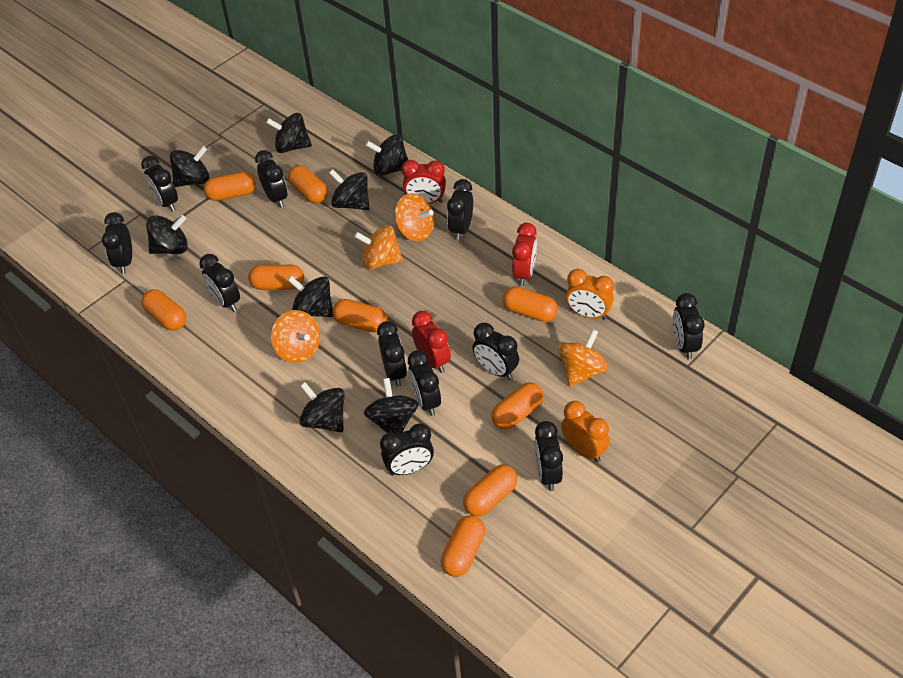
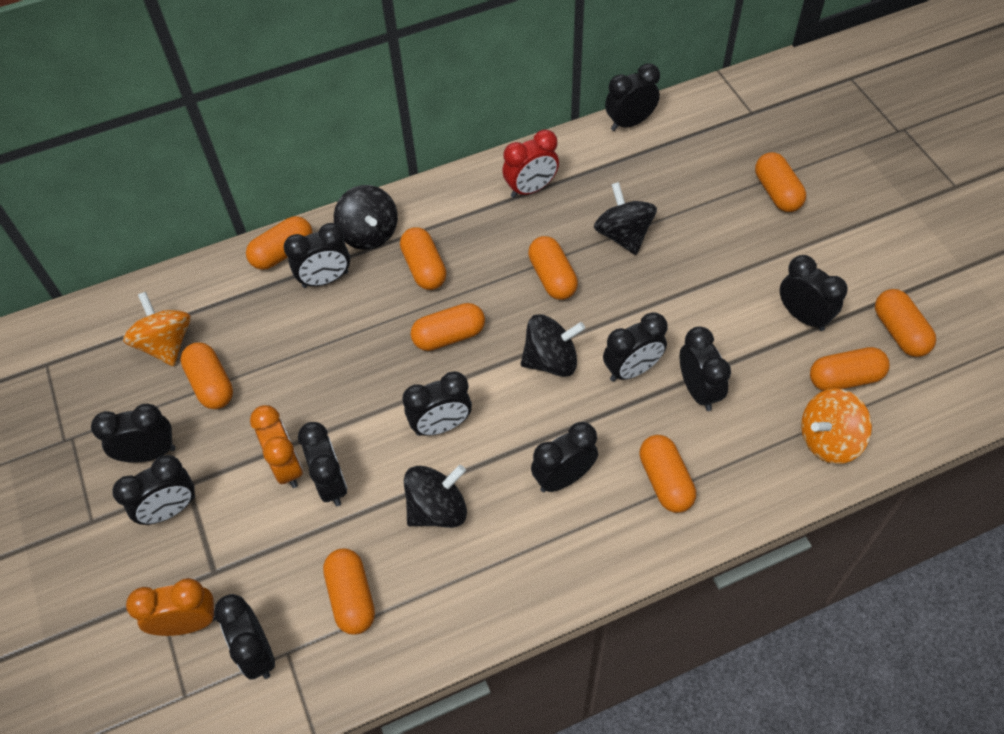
black spinning top: 8 -> 4
orange capsule: 9 -> 10
orange spinning top: 4 -> 2
red clock: 3 -> 1

